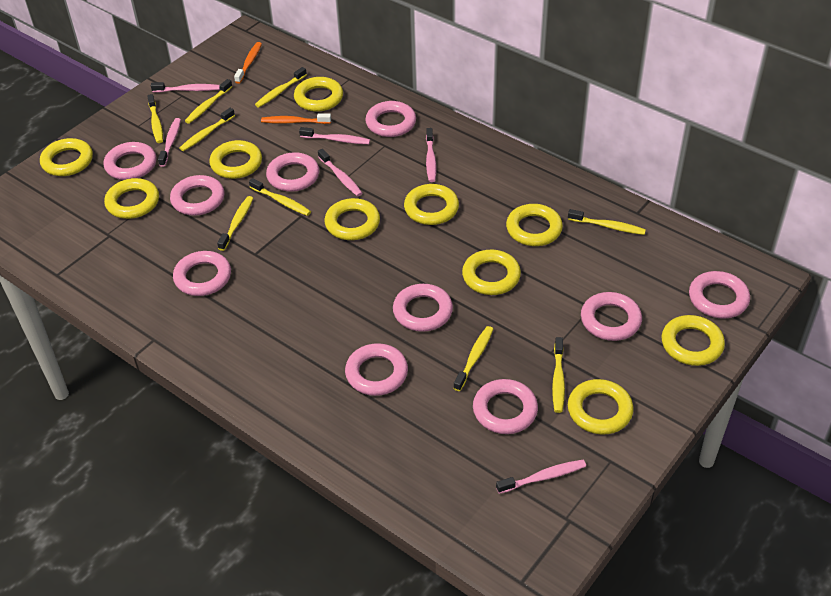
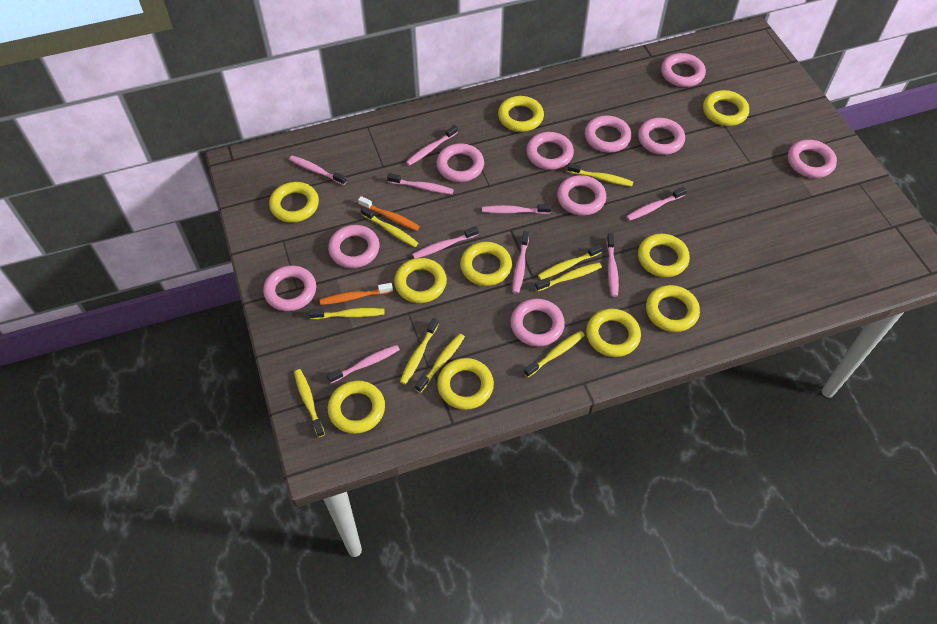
pink toothbrush: 6 -> 9

